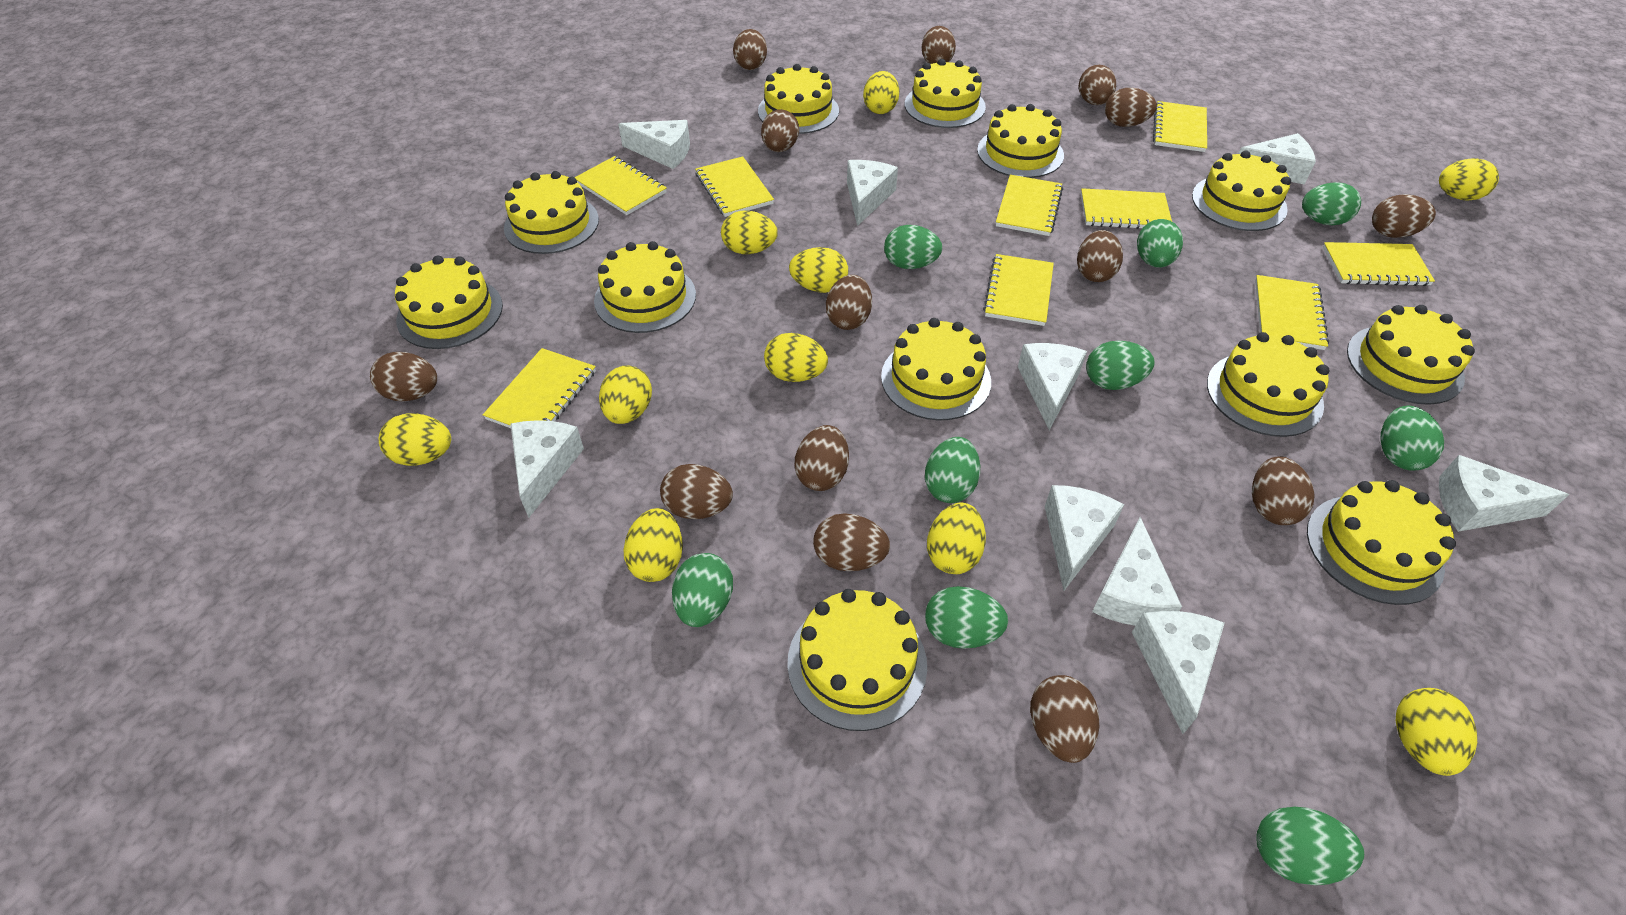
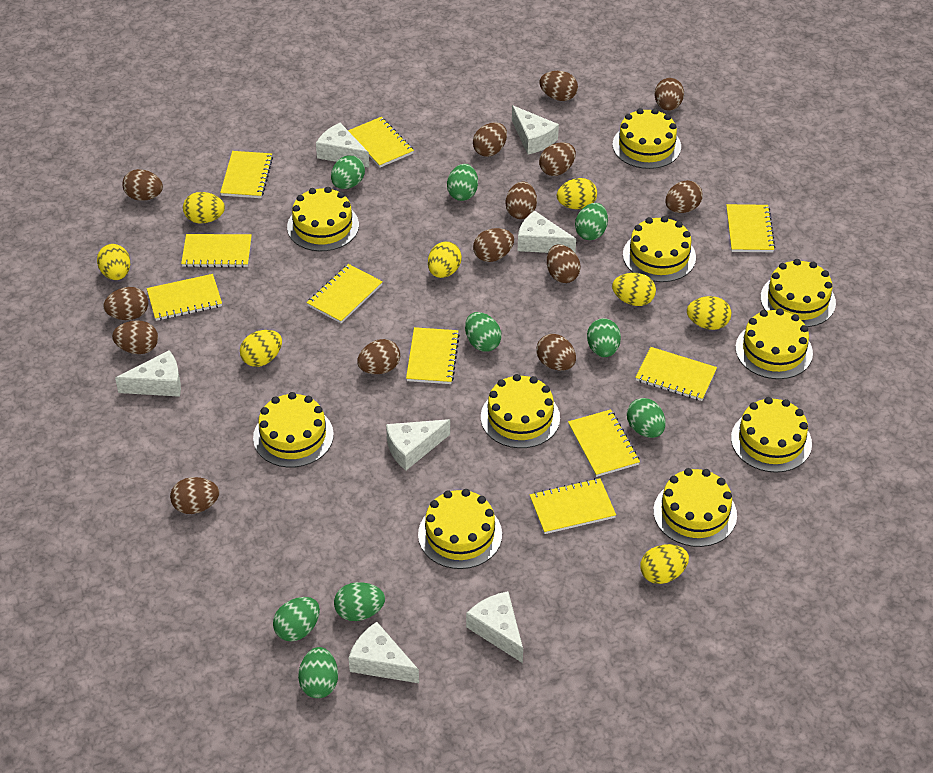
white cheese: 9 -> 7
yellow cake: 12 -> 10
yellow egg: 10 -> 8
yellow notebook: 9 -> 10

